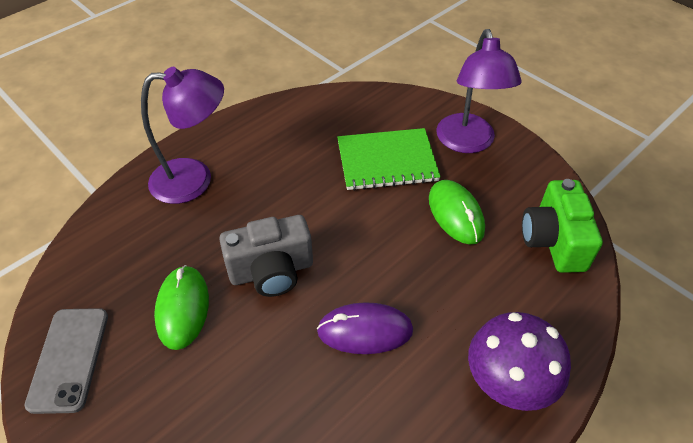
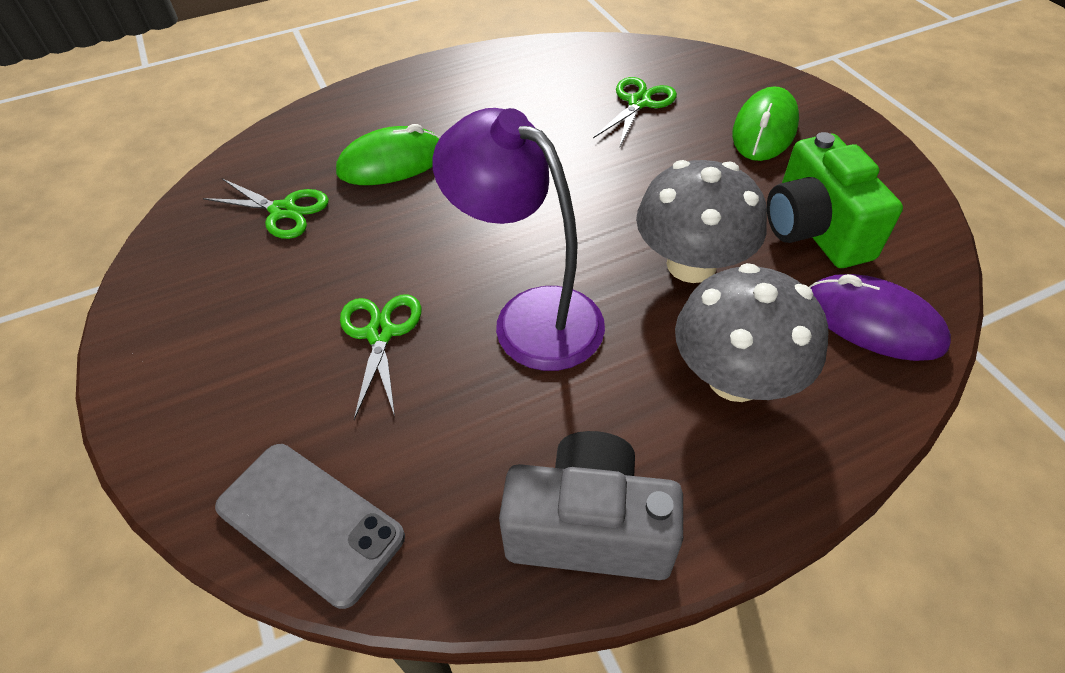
green notebook: 1 -> 0
green scissors: 0 -> 3
grey mushroom: 0 -> 2
purple lamp: 2 -> 1
purple mushroom: 1 -> 0

